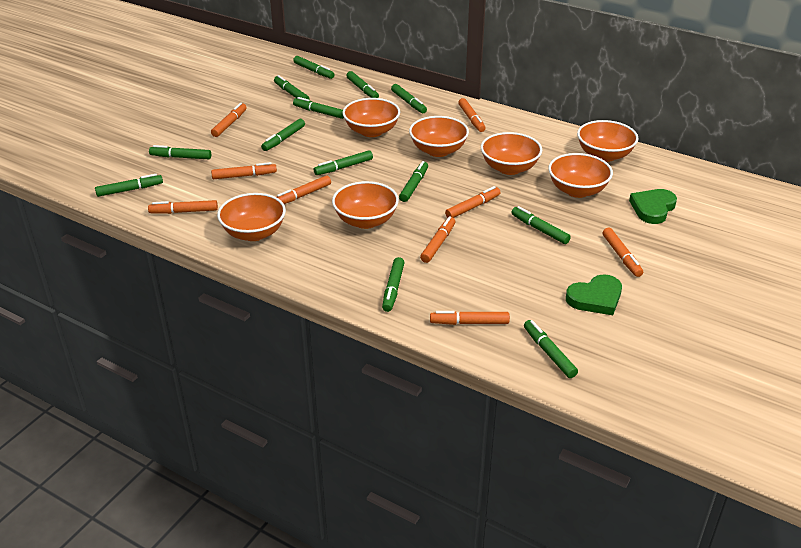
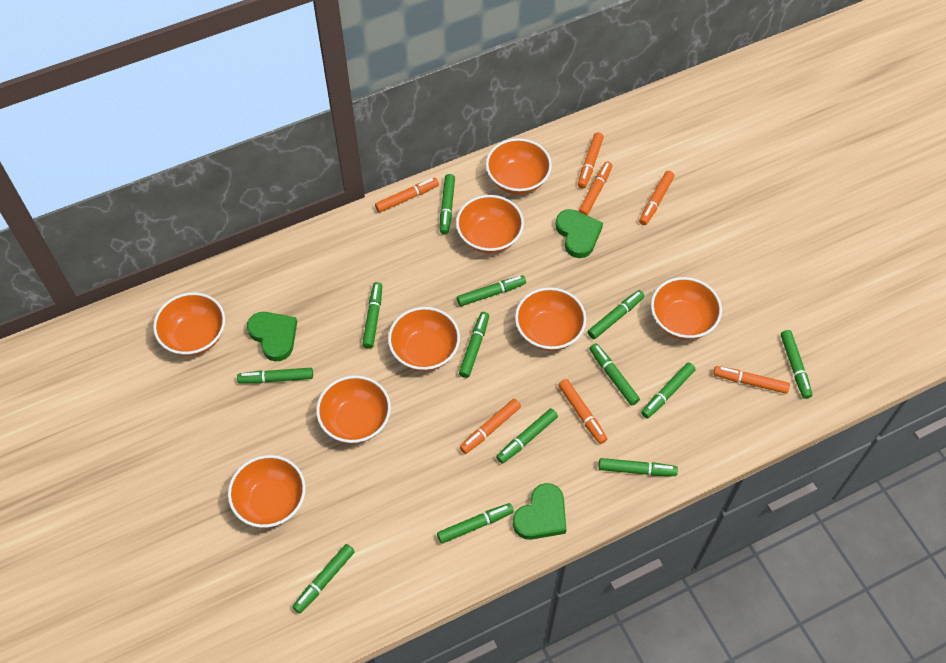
green heart: 2 -> 3
orange bowl: 7 -> 8
orange marker: 9 -> 7

